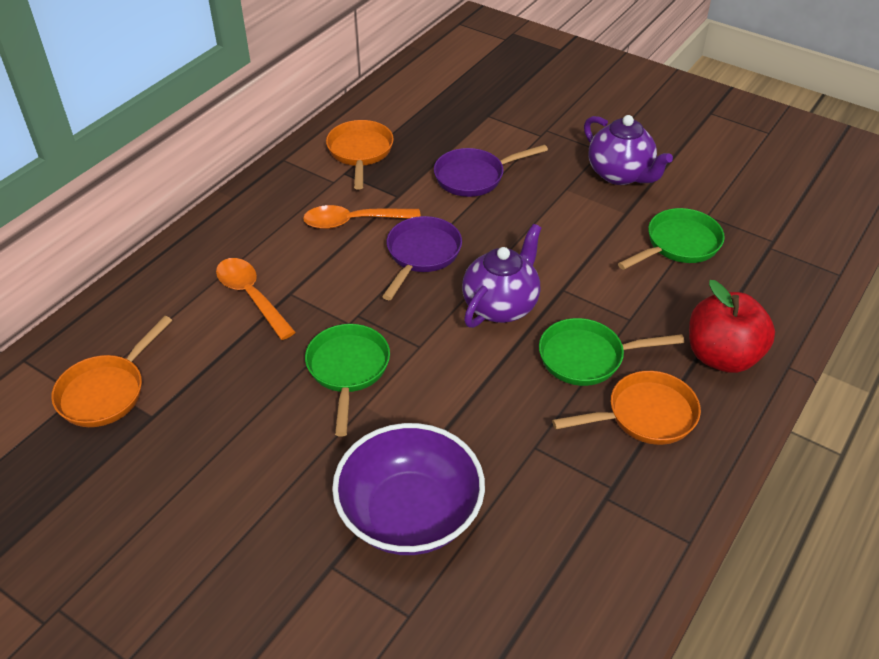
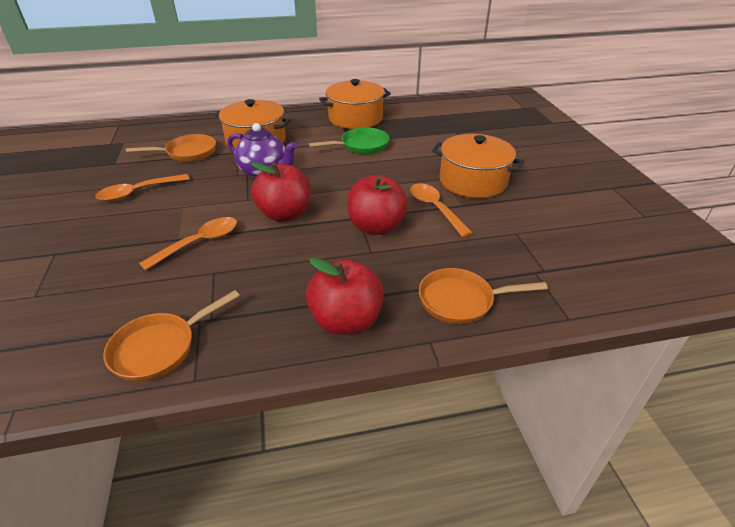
green pan: 3 -> 1
orange pot: 0 -> 3
orange spoon: 2 -> 3
purple bowl: 1 -> 0
purple pan: 2 -> 0
purple teapot: 2 -> 1
red apple: 1 -> 3

